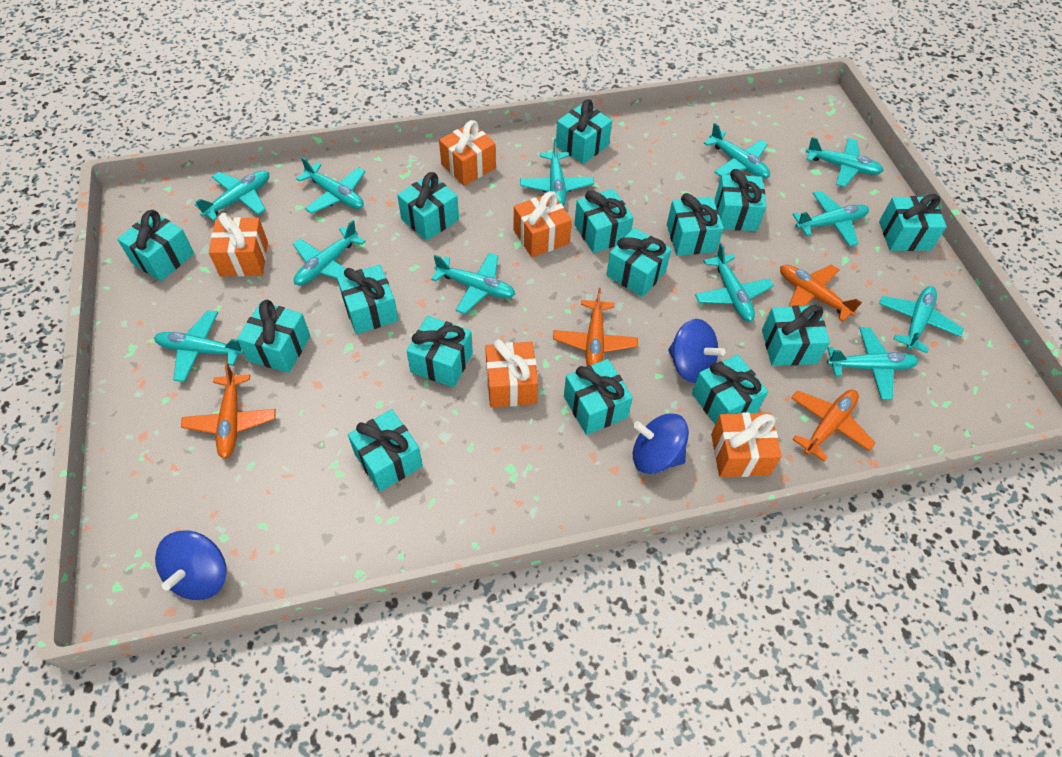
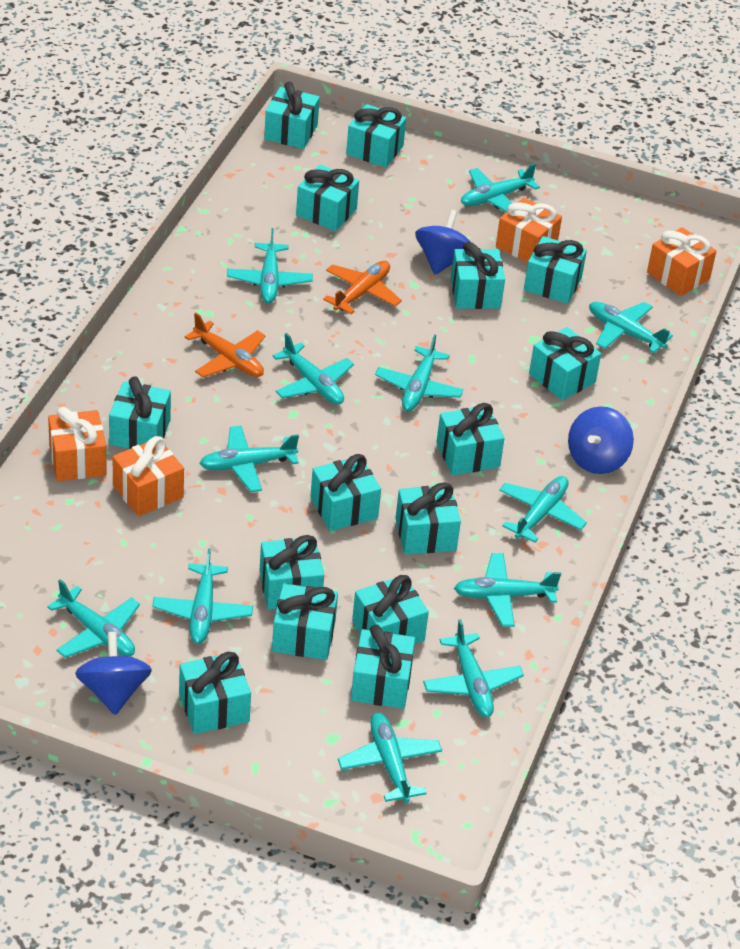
orange gift: 5 -> 4
orange plane: 4 -> 2

